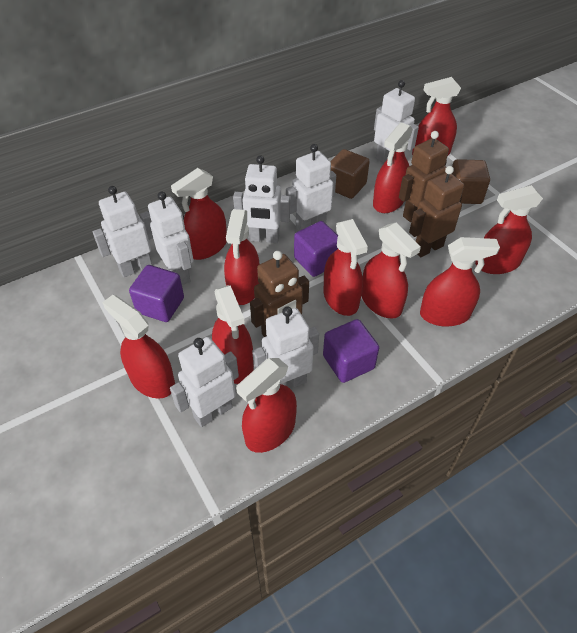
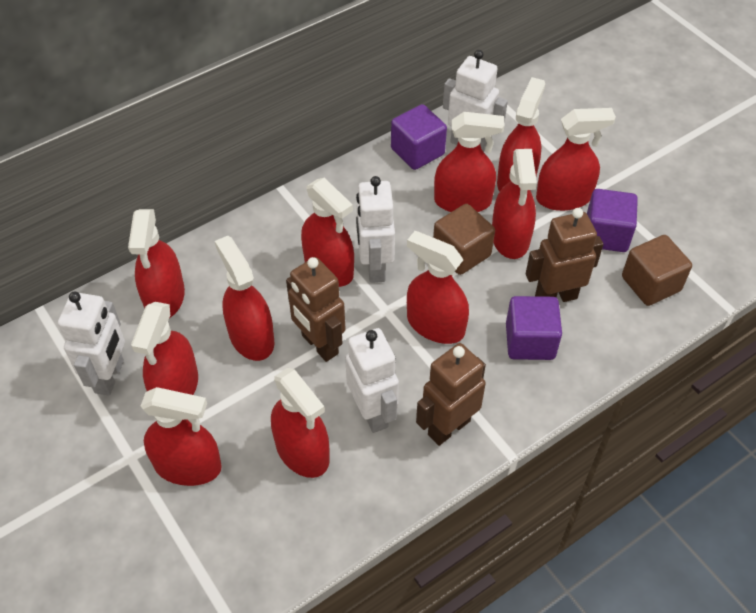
white robot: 7 -> 4

